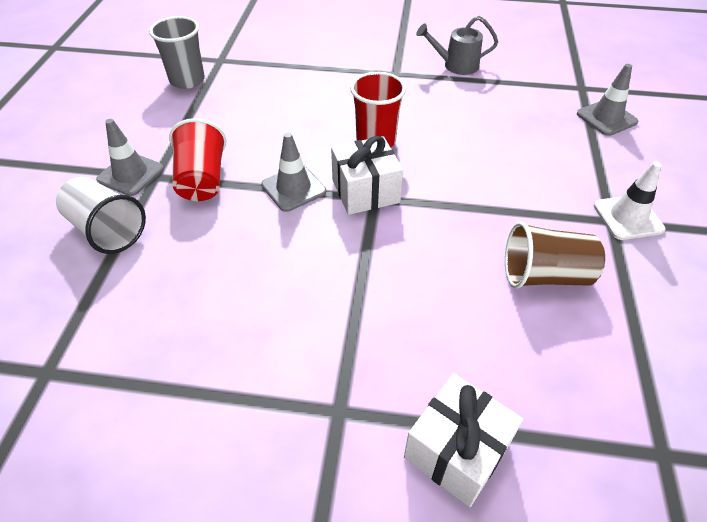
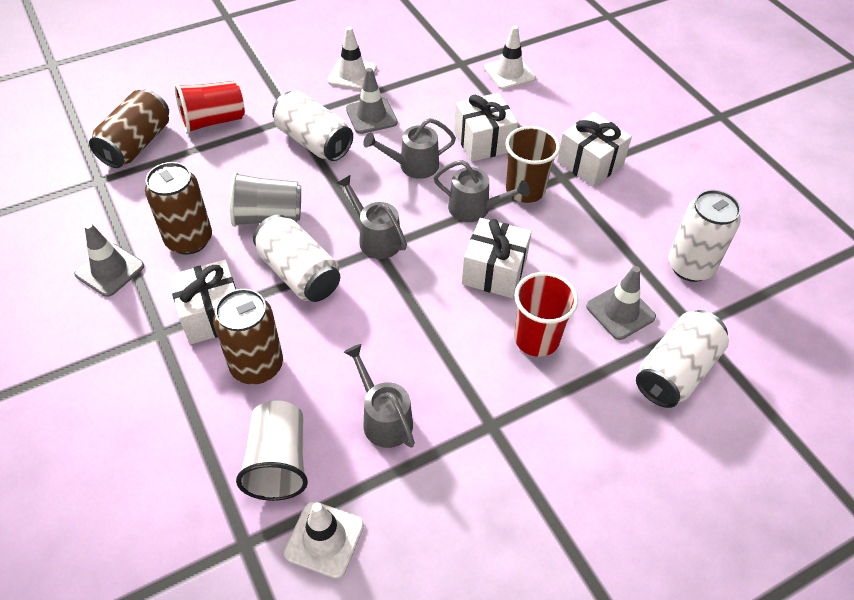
brown can: 0 -> 3
grey watering can: 1 -> 4
white can: 0 -> 4
white gift: 2 -> 4
white traffic cone: 1 -> 3

